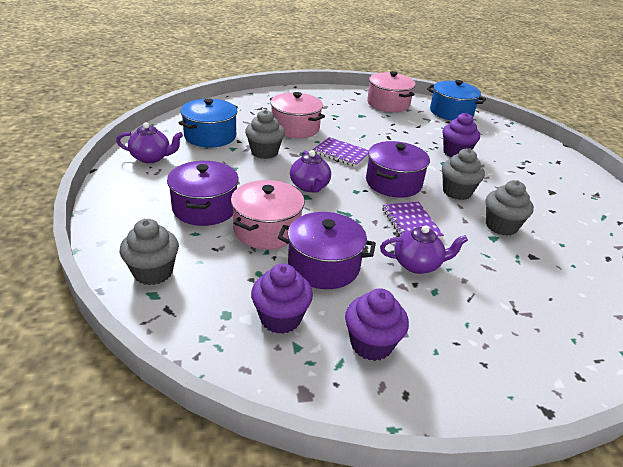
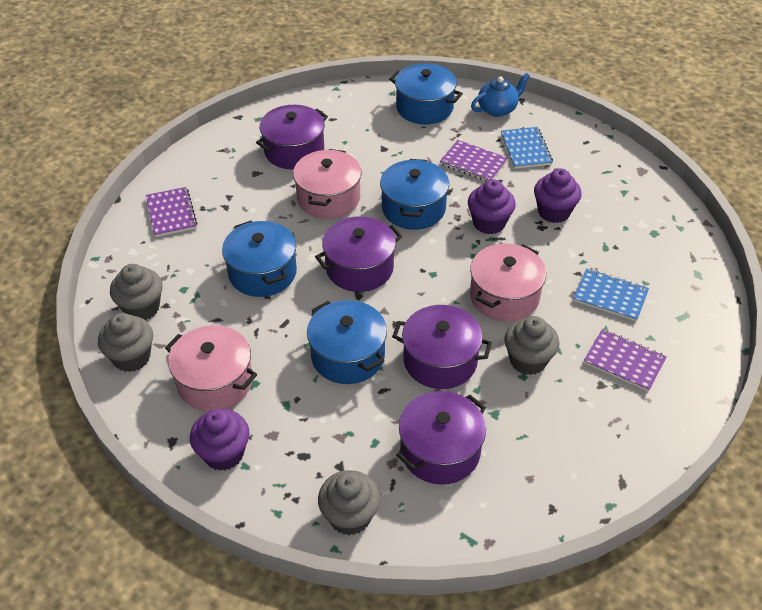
blue notebook: 0 -> 2
blue pot: 2 -> 4
blue teapot: 0 -> 1
purple notebook: 2 -> 3
purple pot: 3 -> 4
purple teapot: 3 -> 0

